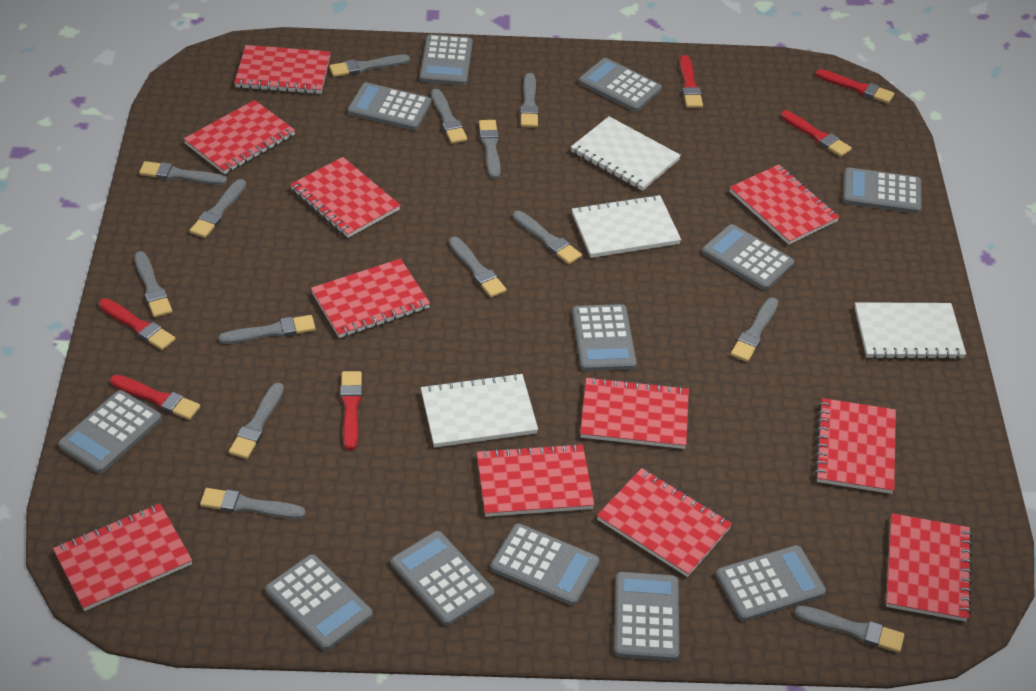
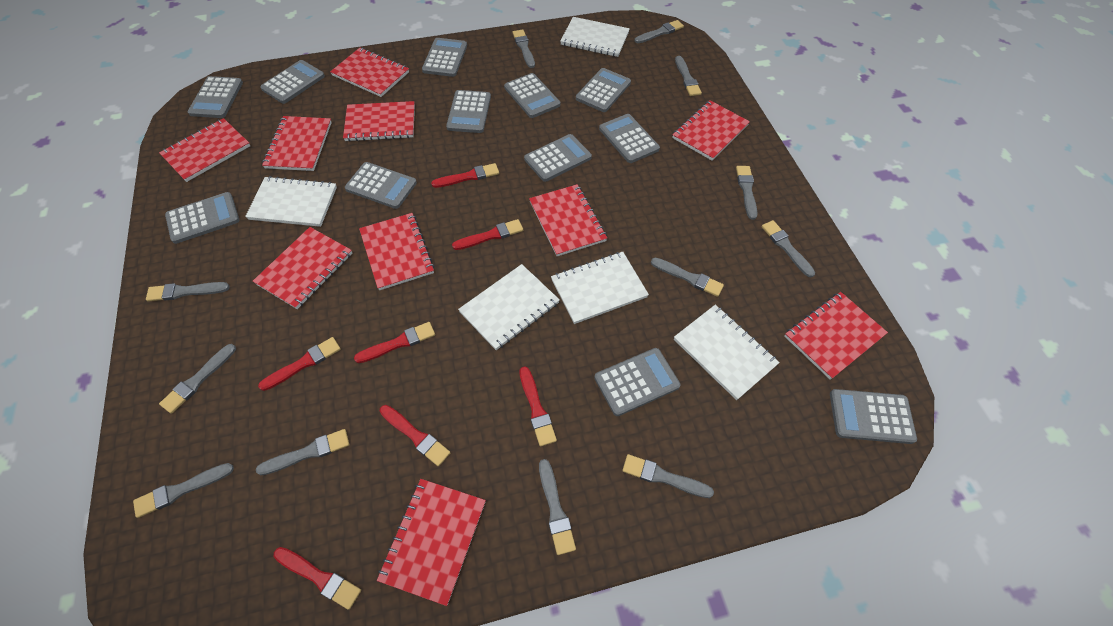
grey brush: 14 -> 12
red brush: 6 -> 7
red notebook: 11 -> 10
white notebook: 4 -> 5

